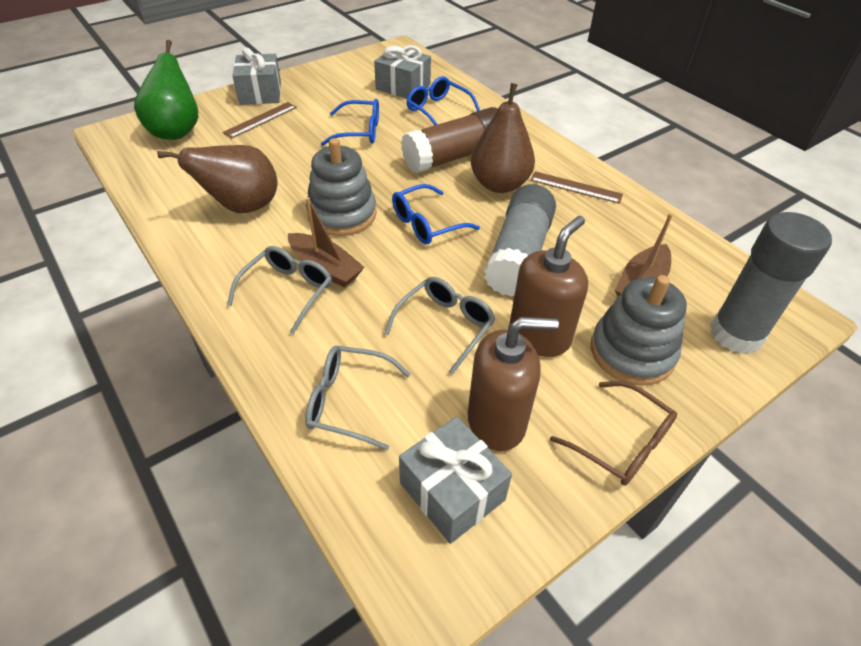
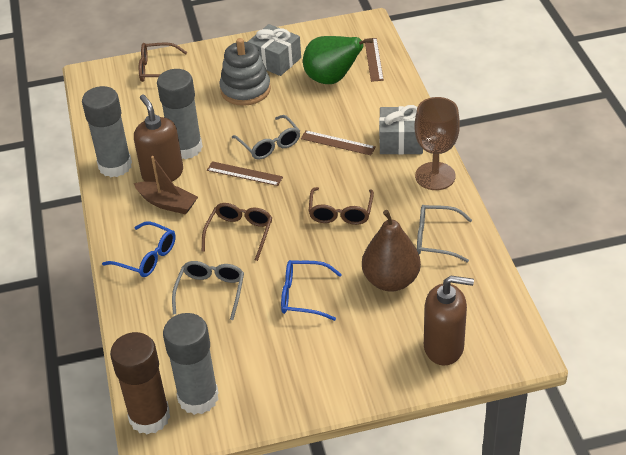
blue glasses: 3 -> 2
brown boat: 2 -> 1
brown glasses: 1 -> 3
brown goblet: 0 -> 1
brown pear: 2 -> 1
brown ruler: 2 -> 3
grey gift: 3 -> 2
grey glue stick: 2 -> 3
grey stacking toy: 2 -> 1

